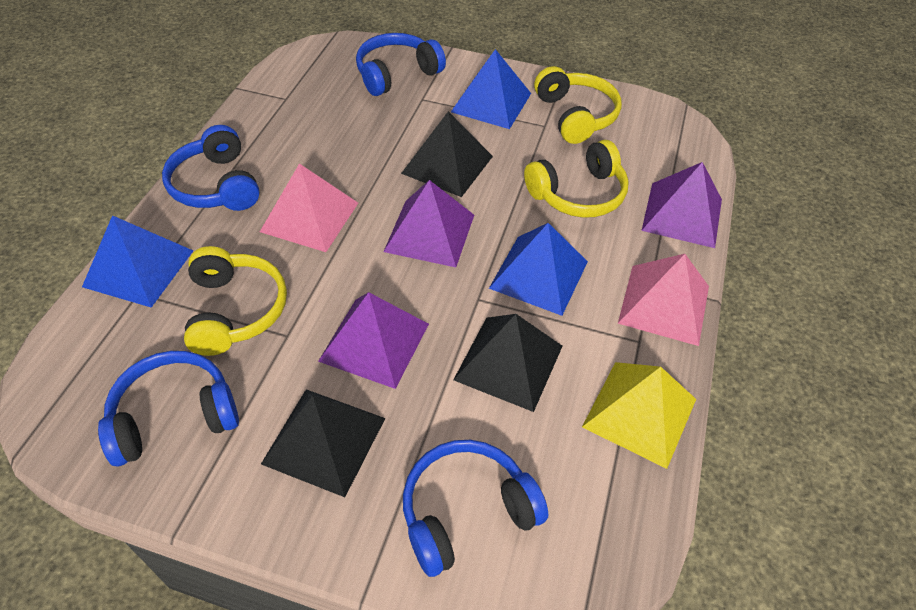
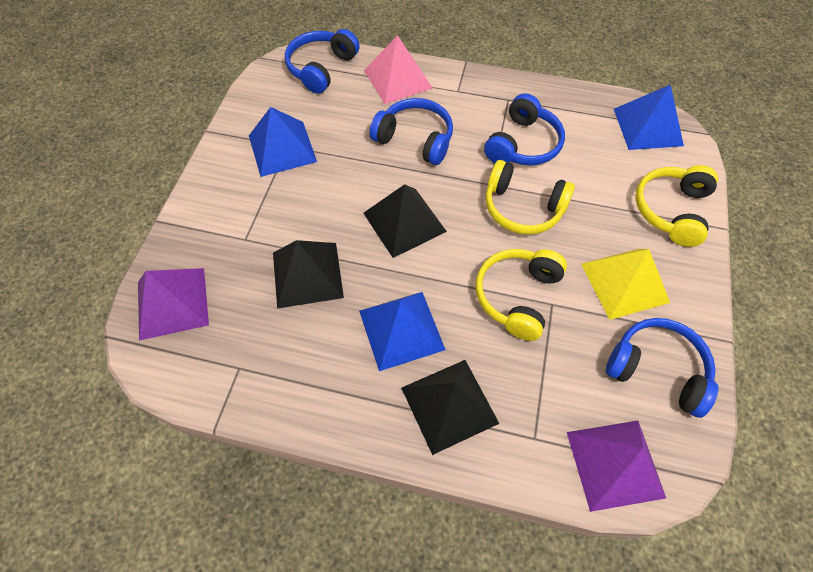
pink pyramid: 2 -> 1
purple pyramid: 3 -> 2

